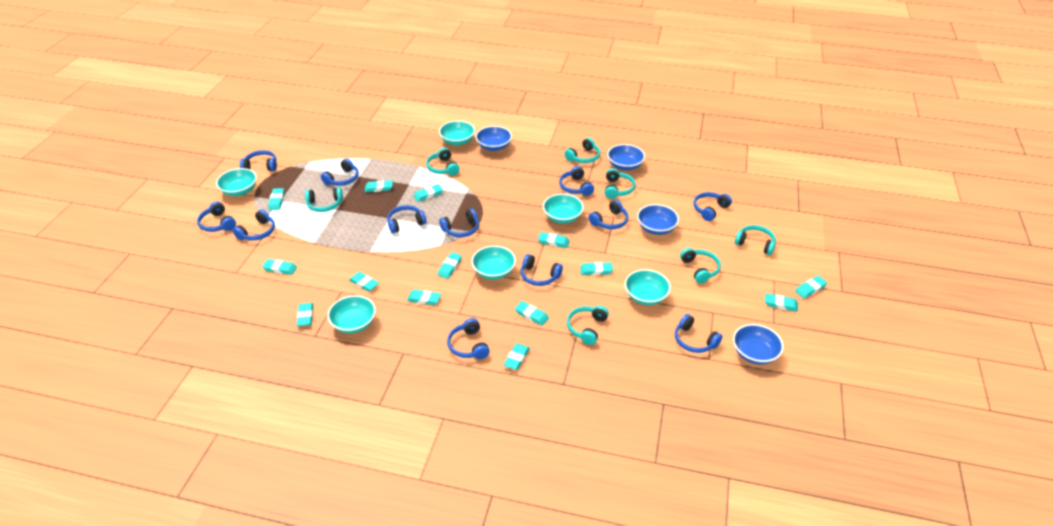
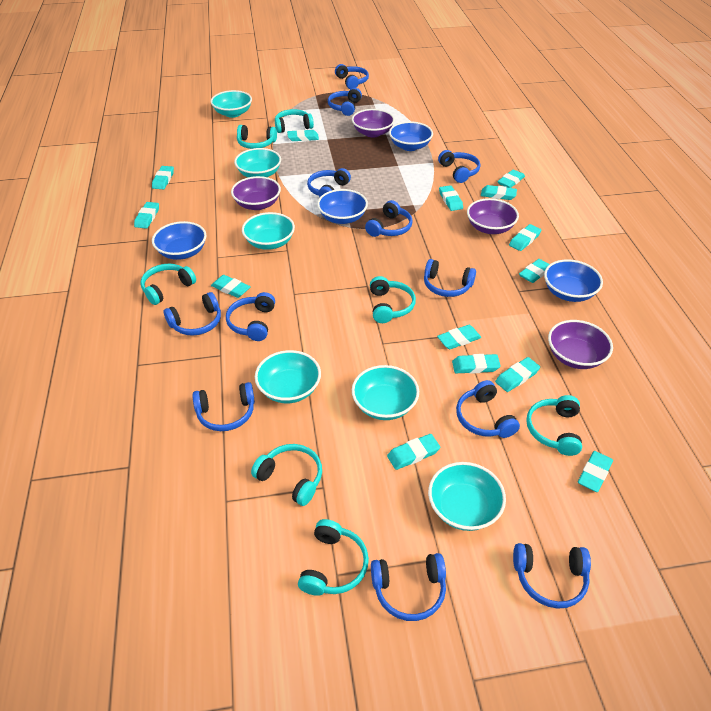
purple bowl: 0 -> 4

